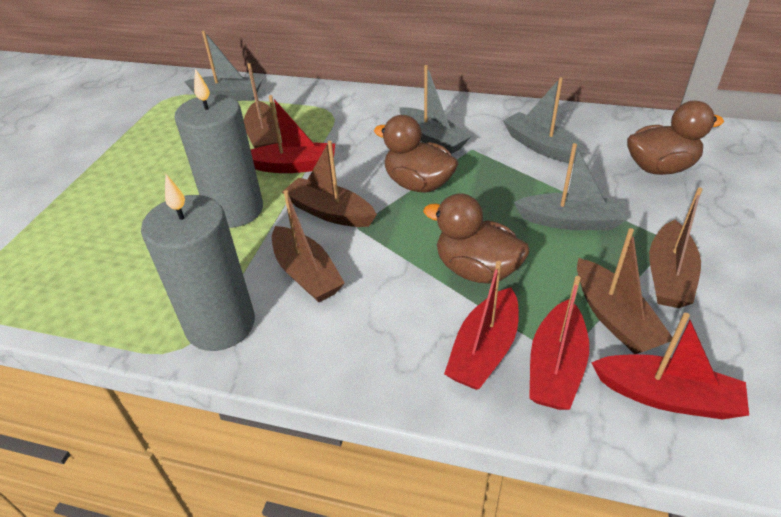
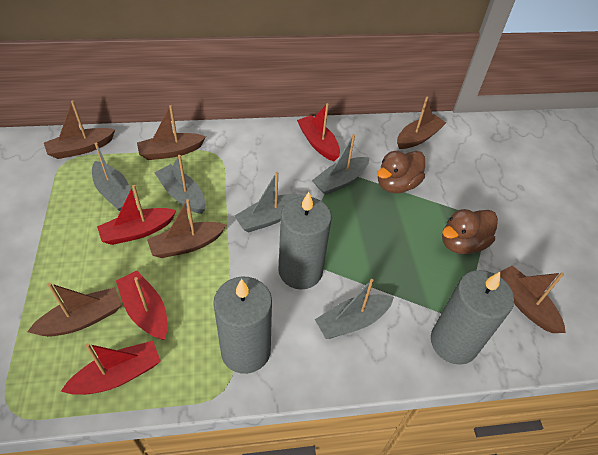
brown boat: 5 -> 6
brown duck: 3 -> 2
grey boat: 4 -> 5
grey candle: 2 -> 3

